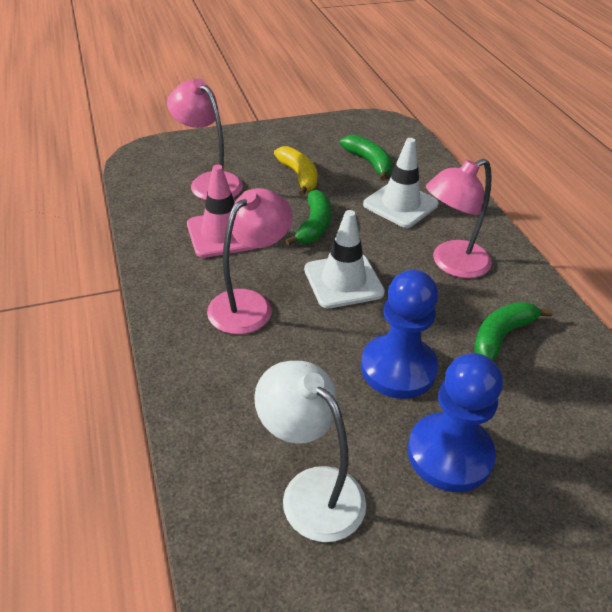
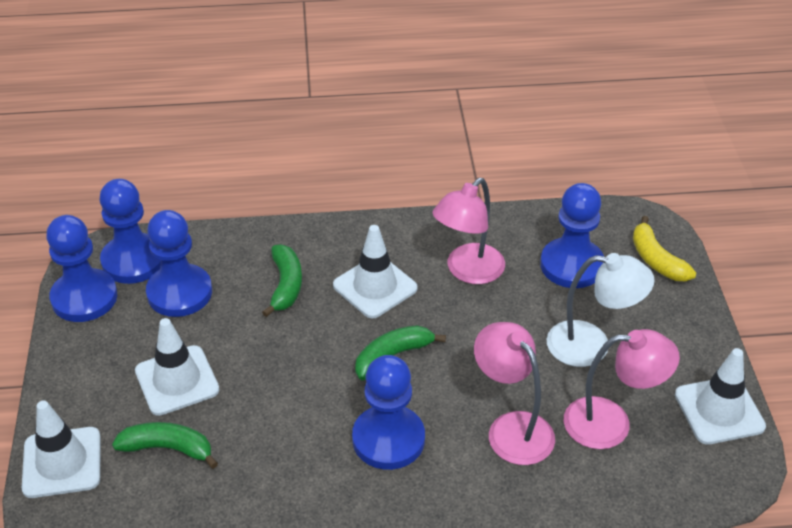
blue pawn: 2 -> 5
pink traffic cone: 1 -> 0
white traffic cone: 2 -> 4

